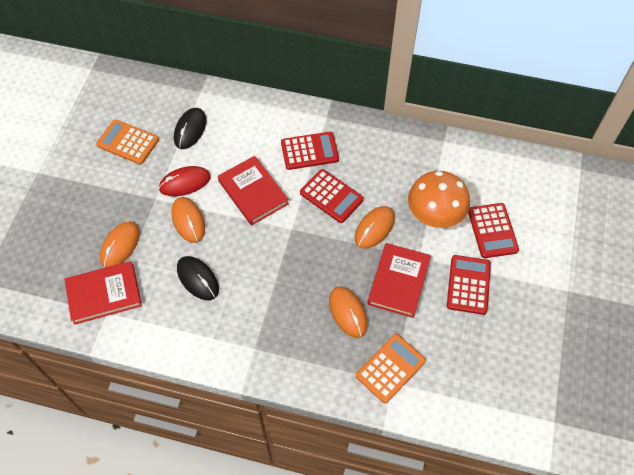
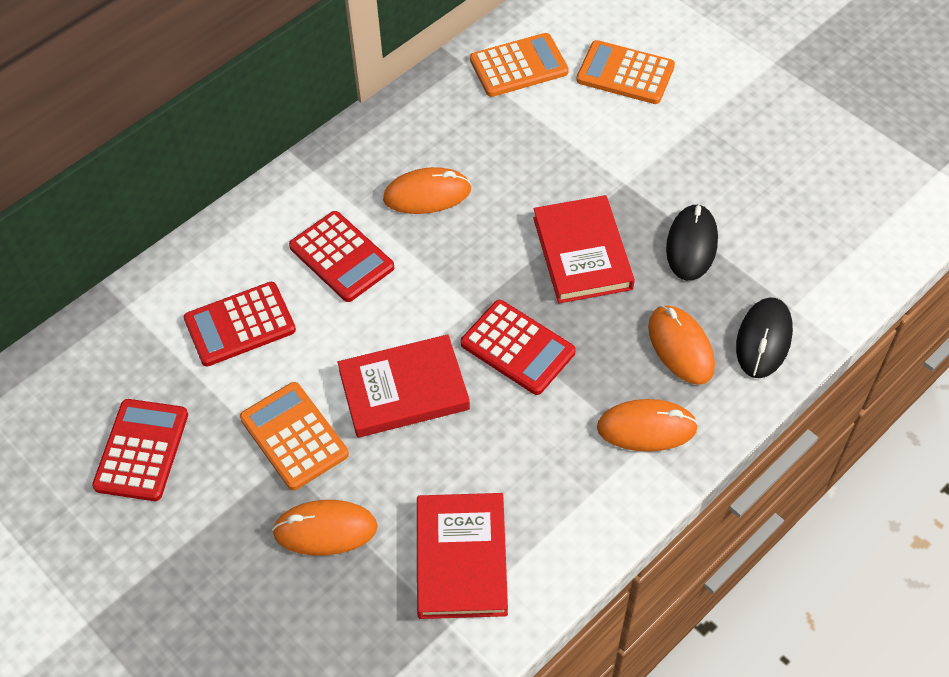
orange calculator: 2 -> 3
orange mushroom: 1 -> 0
red mouse: 1 -> 0

